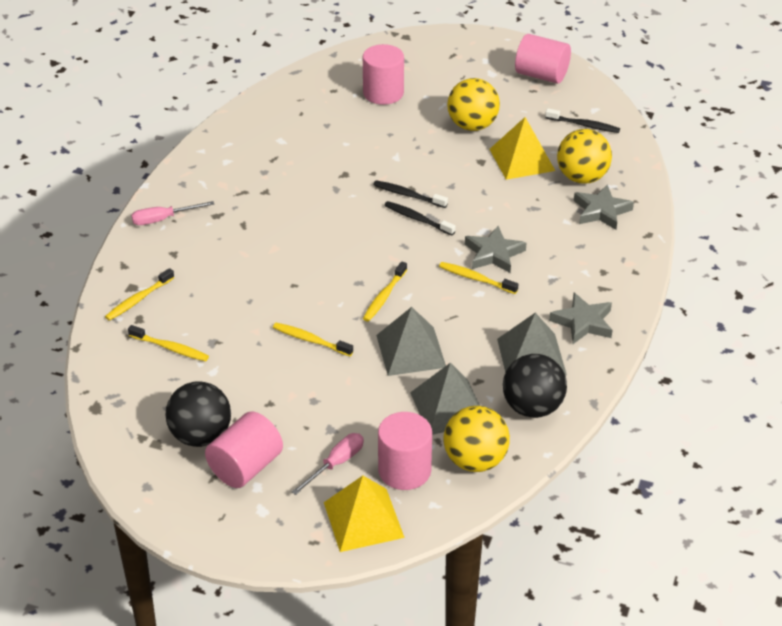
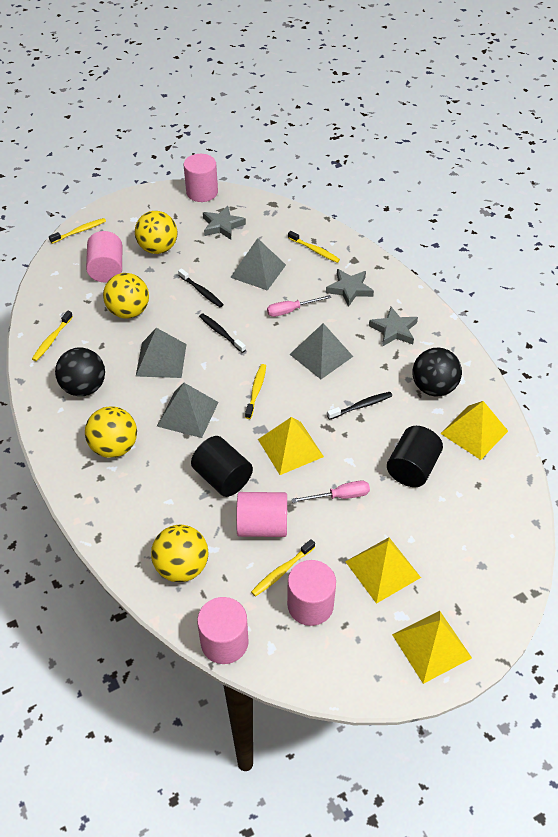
black cylinder: 0 -> 2
grey pyramid: 3 -> 4
pink cylinder: 4 -> 5
yellow ball: 3 -> 4
yellow pyramid: 2 -> 4

